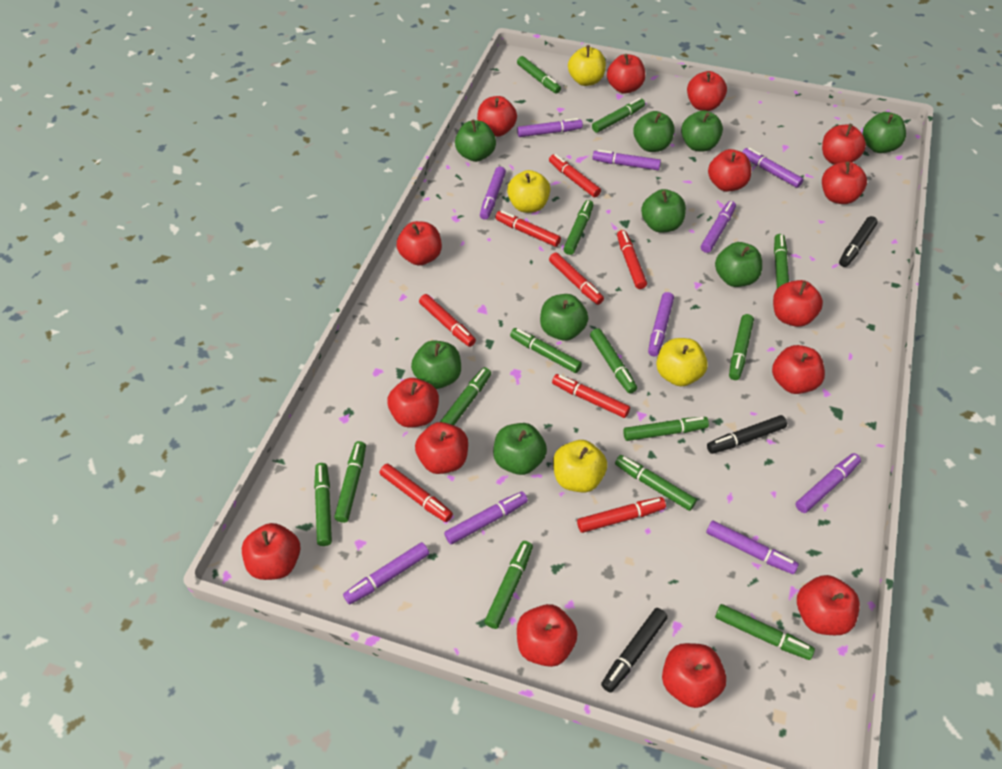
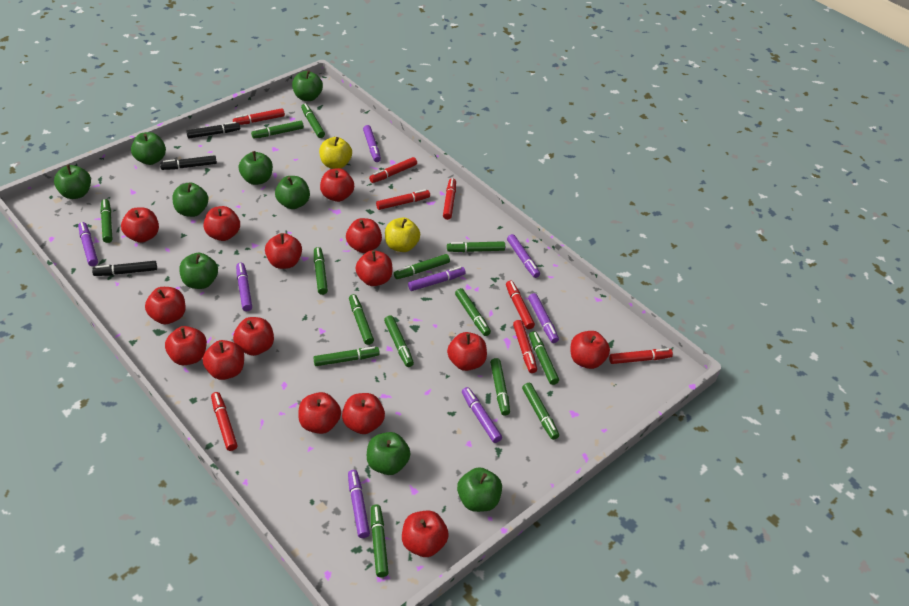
purple marker: 10 -> 8
yellow apple: 4 -> 2

